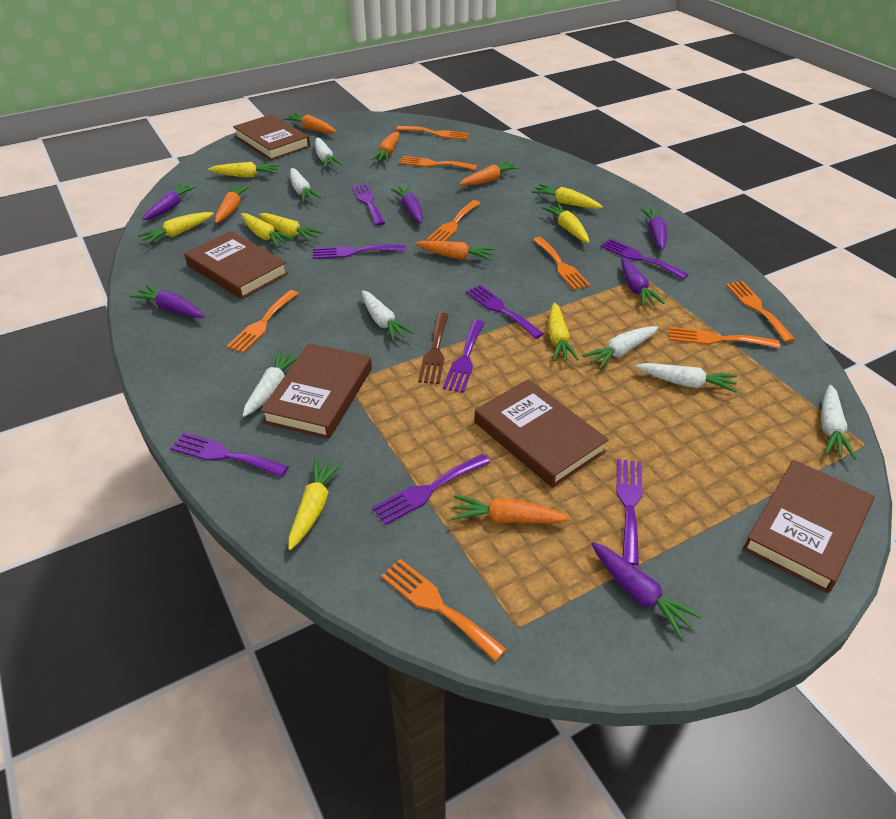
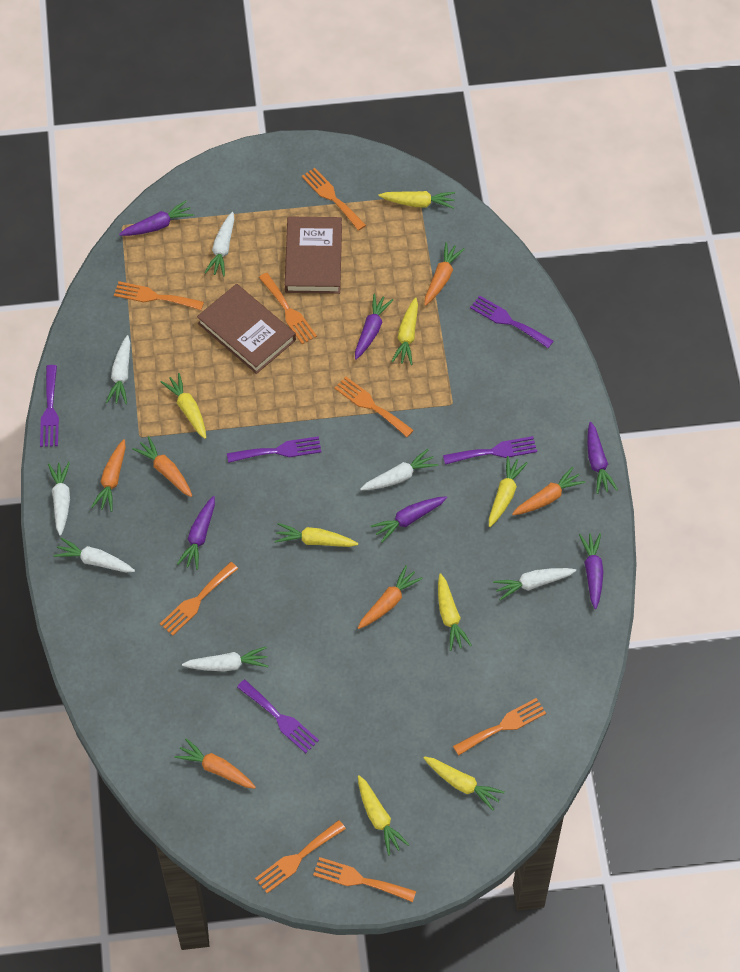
brown book: 5 -> 2
brown fork: 1 -> 0
purple fork: 8 -> 5

